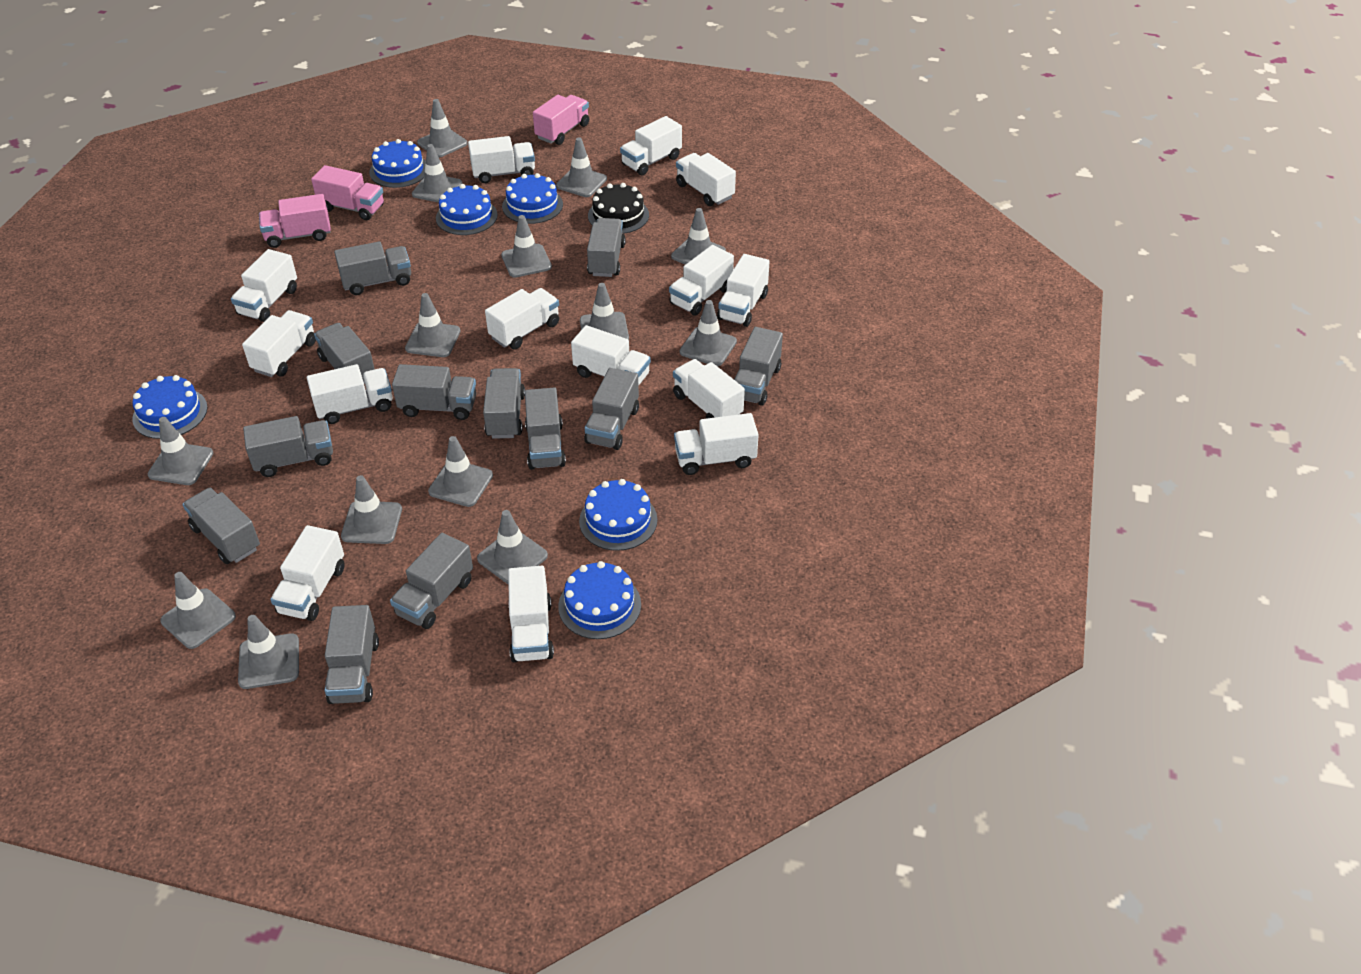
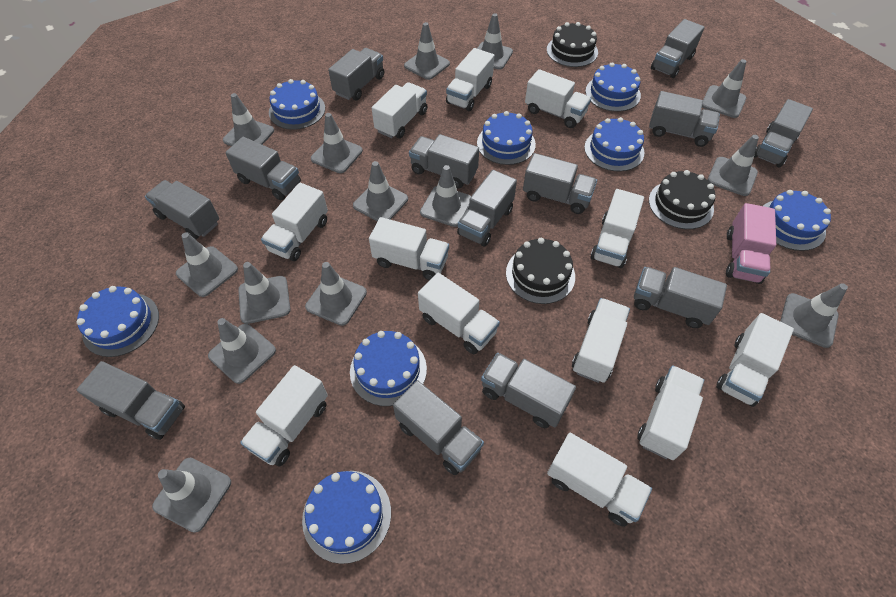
black cake: 1 -> 3
blue cake: 6 -> 8
grey truck: 12 -> 13
pink truck: 3 -> 1
white truck: 14 -> 12

